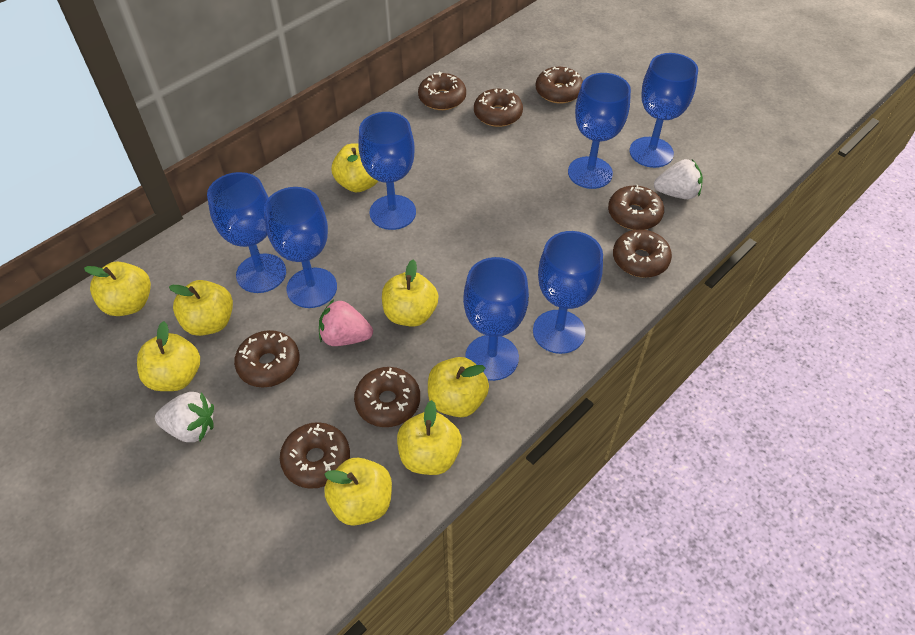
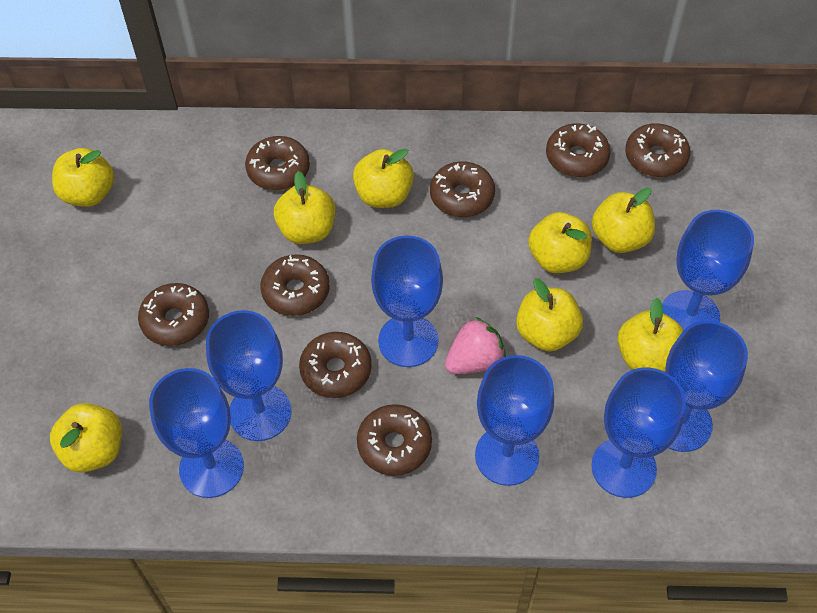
white strawberry: 2 -> 0

